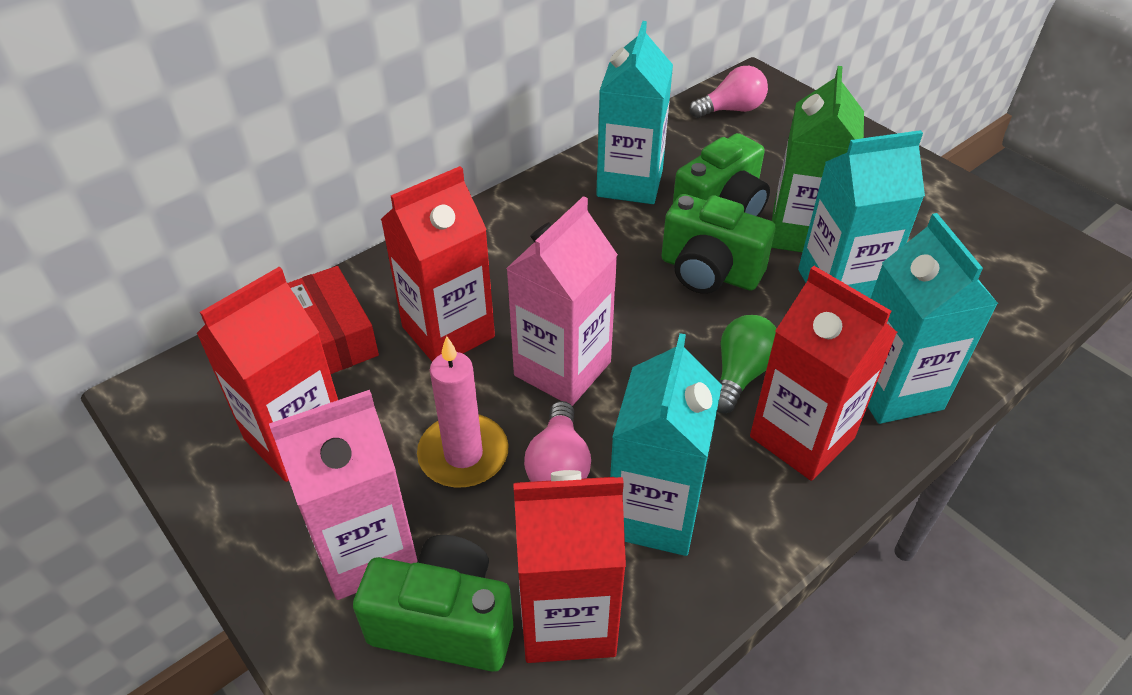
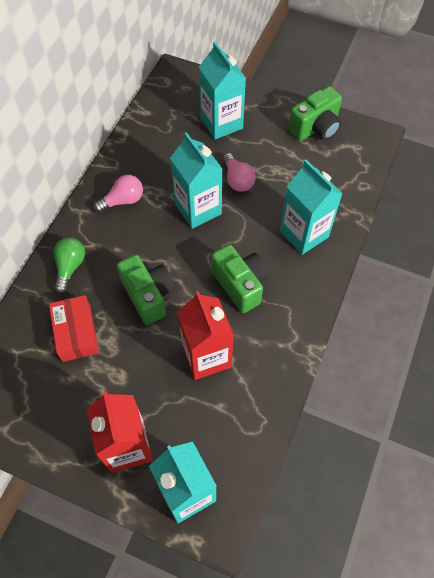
green carton: 1 -> 0
pink candle: 1 -> 0
pink carton: 2 -> 0
red carton: 4 -> 2

